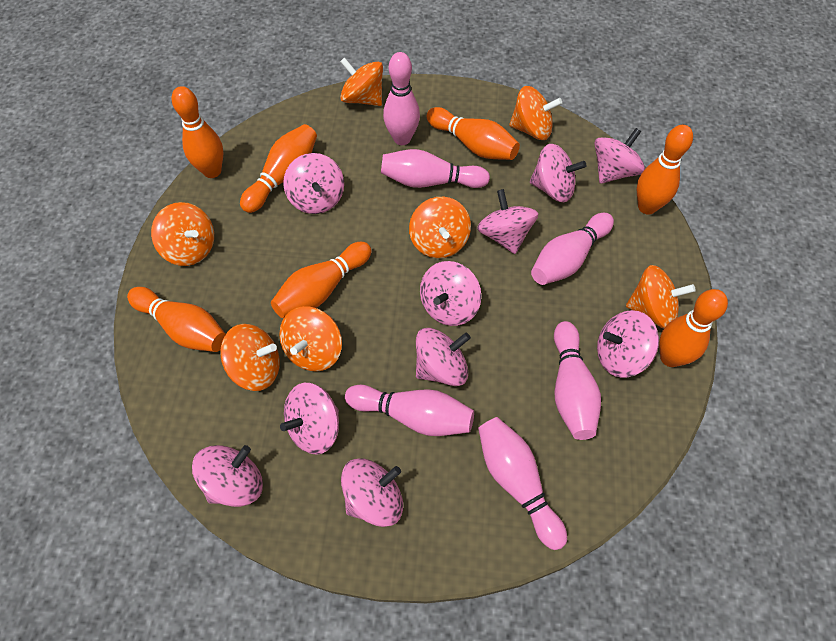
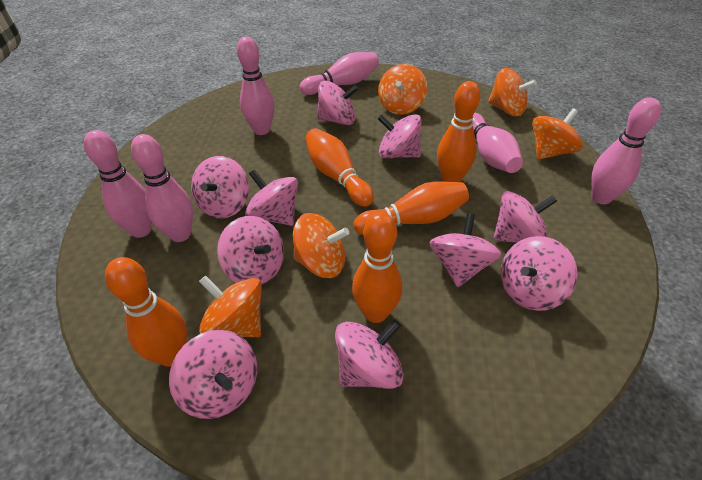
orange bowling pin: 7 -> 5
orange spinning top: 7 -> 5

